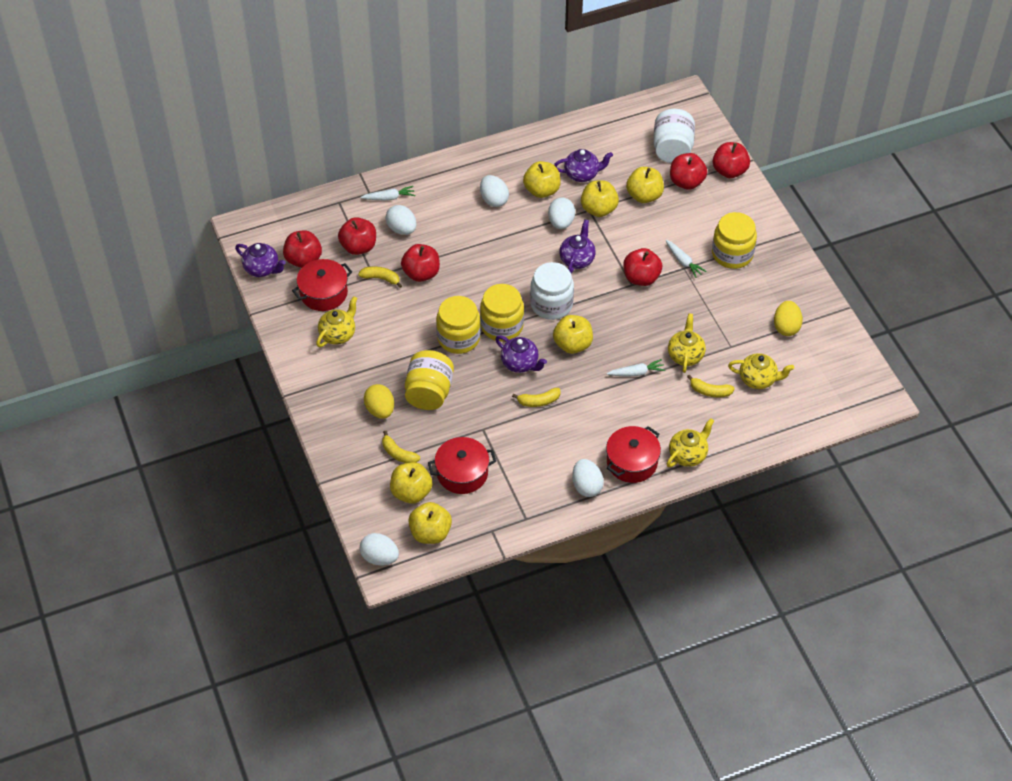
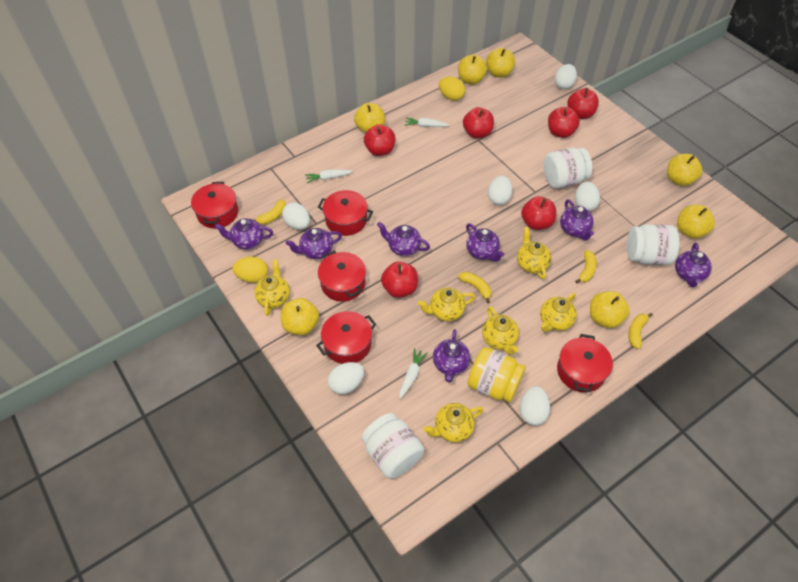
purple teapot: 4 -> 7
red pot: 3 -> 5
white egg: 5 -> 6
white jar: 2 -> 3
yellow apple: 6 -> 7
yellow jar: 4 -> 1
yellow teapot: 4 -> 6

